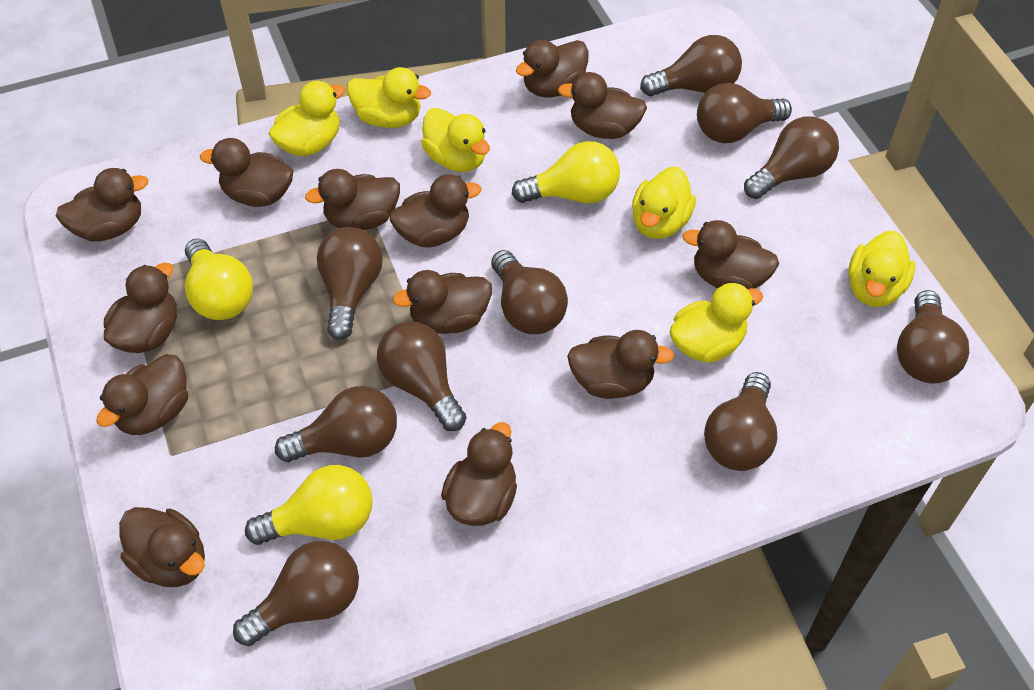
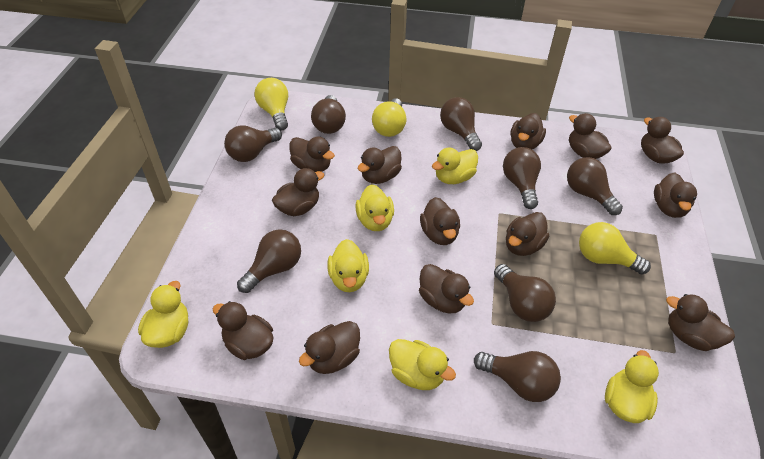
brown light bulb: 10 -> 8

